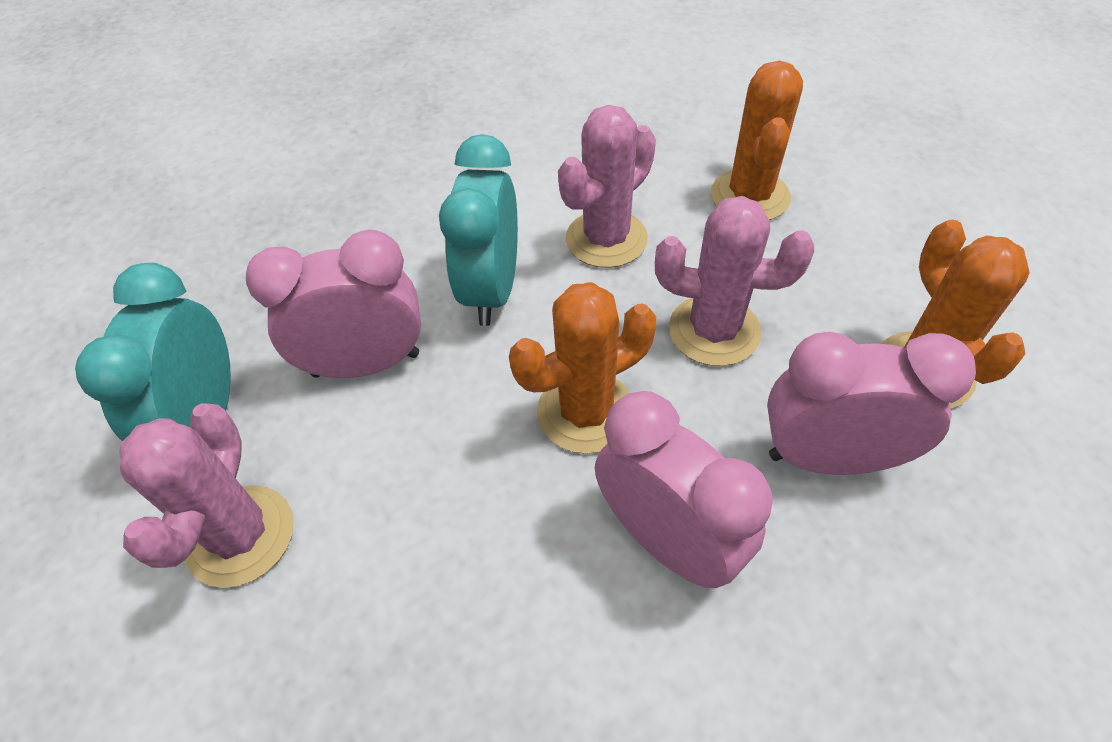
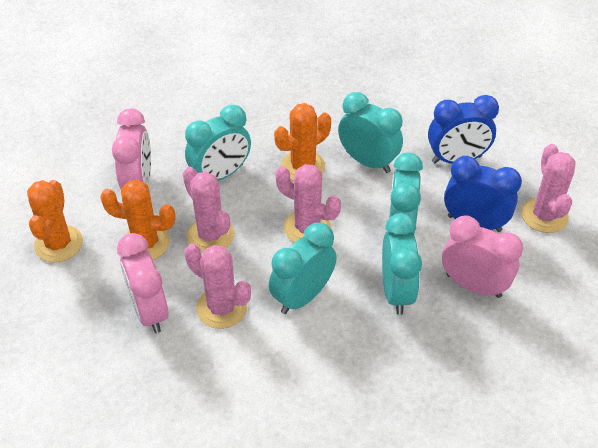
blue clock: 0 -> 2
pink cactus: 3 -> 4
turquoise clock: 2 -> 5

